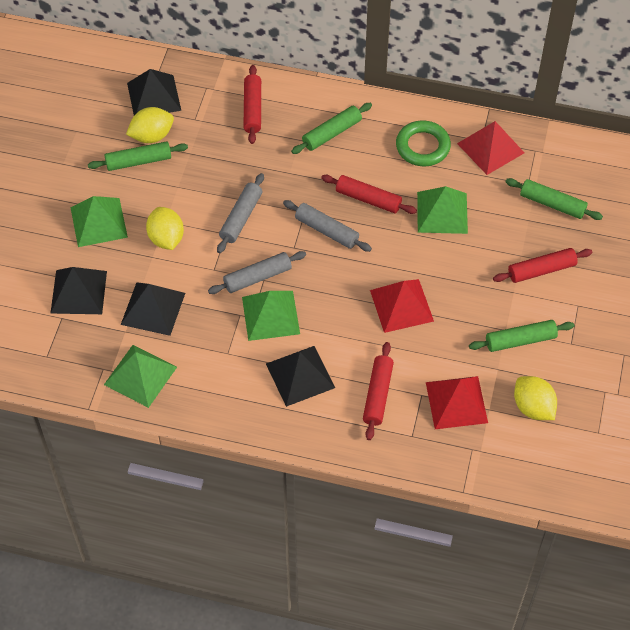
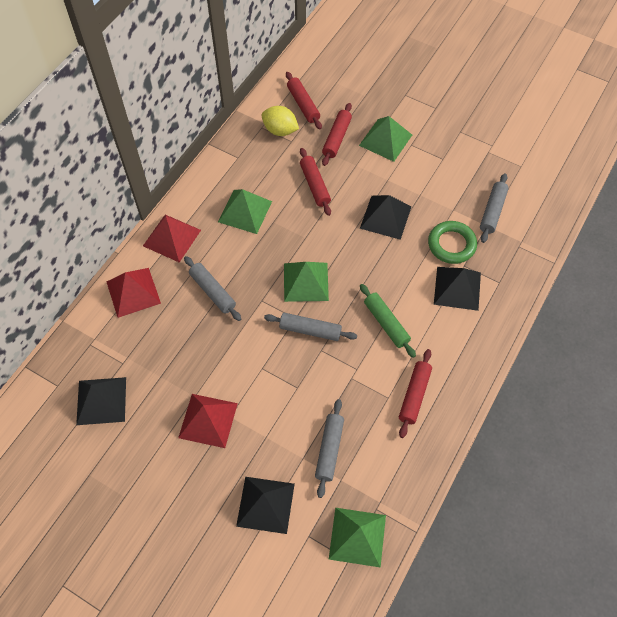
green rolling pin: 4 -> 1
grey rolling pin: 3 -> 4
yellow lemon: 3 -> 1

